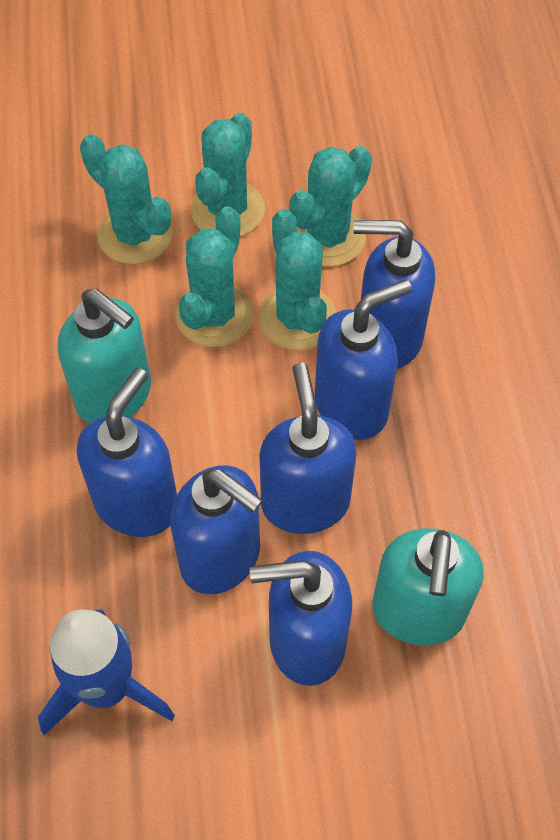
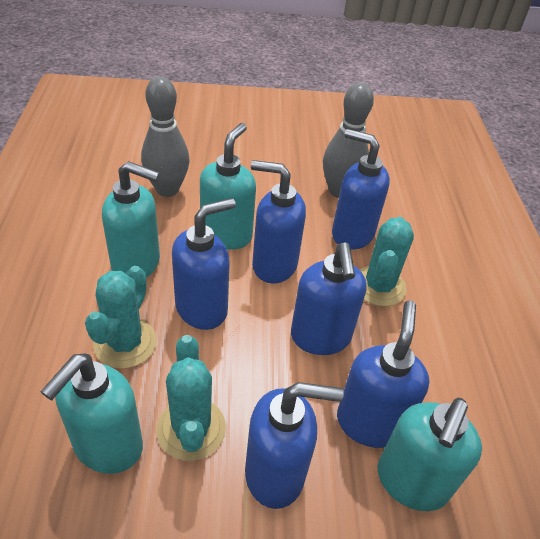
blue rocket: 1 -> 0
grey bowling pin: 0 -> 2
turquoise cactus: 5 -> 3
turquoise soap dispenser: 2 -> 4

